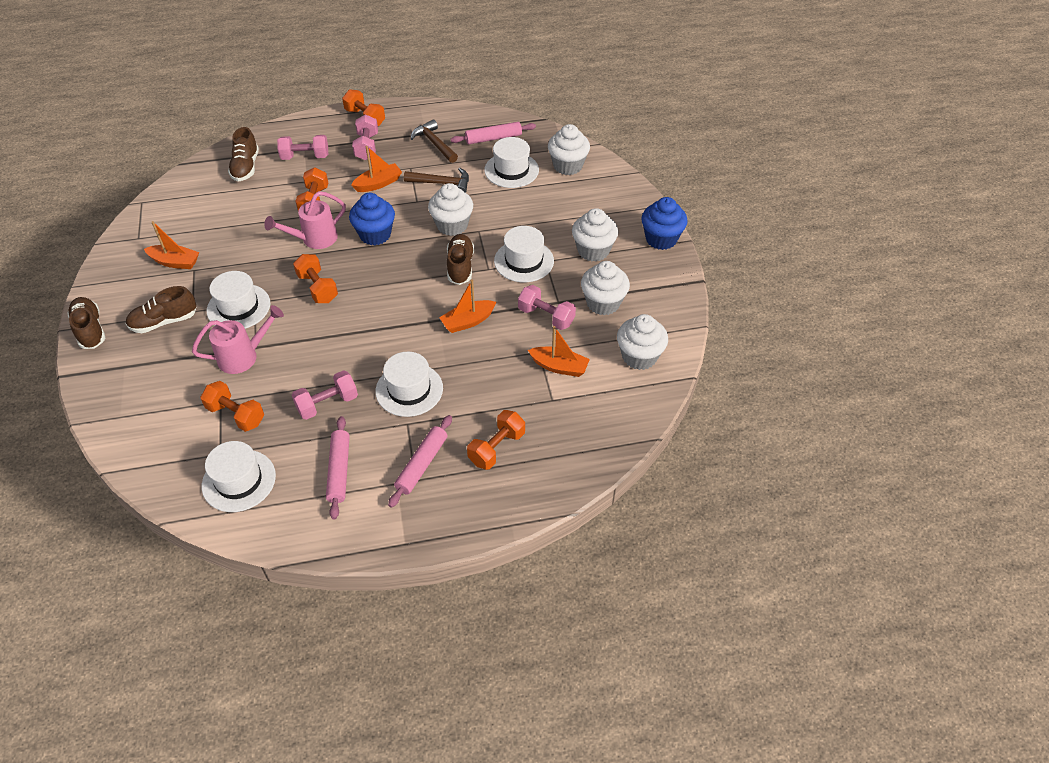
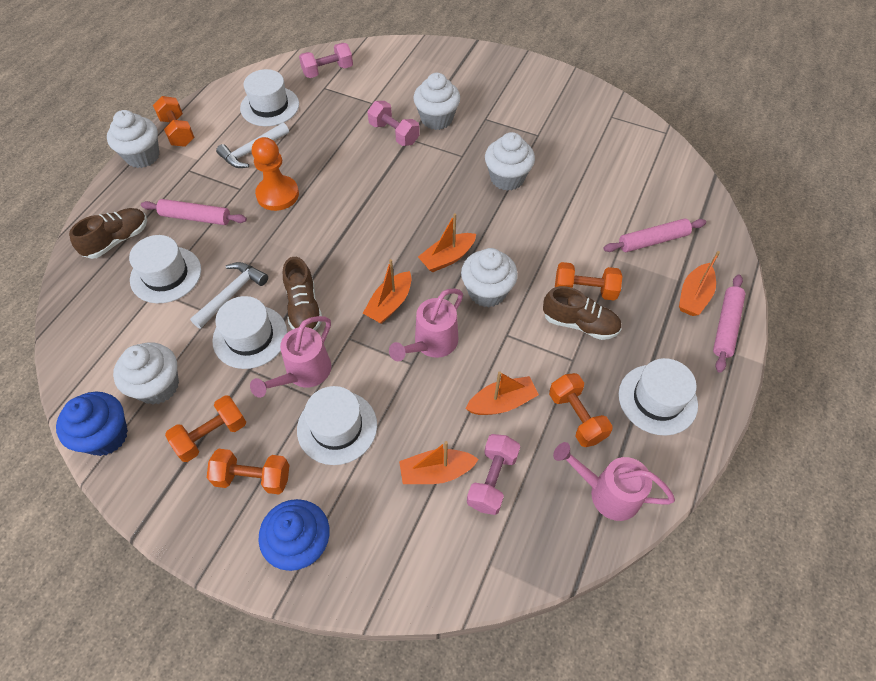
brown hammer: 2 -> 0
brown shoe: 4 -> 3
orange boat: 4 -> 5
orange pawn: 0 -> 1
pink dumbbell: 4 -> 3
pink watering can: 2 -> 3
white hammer: 0 -> 2

